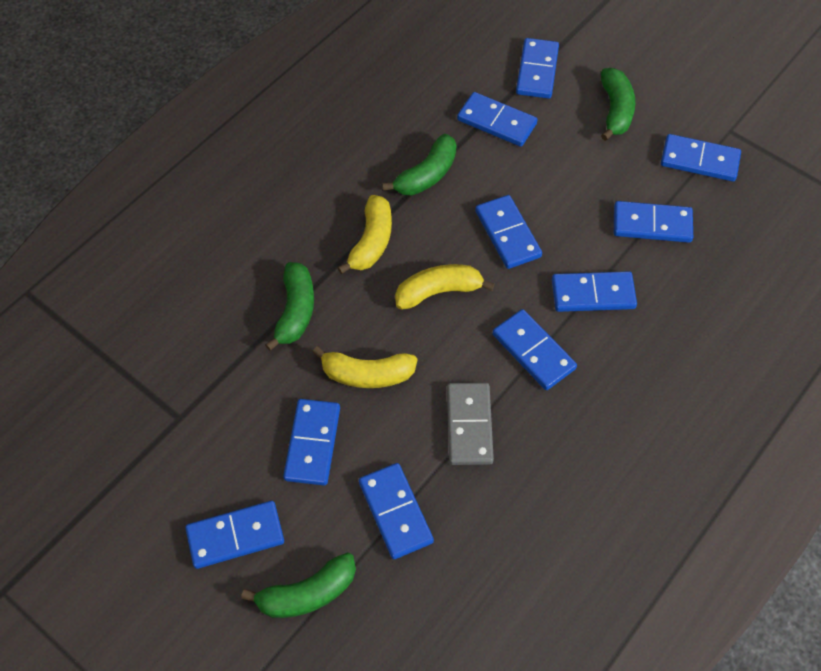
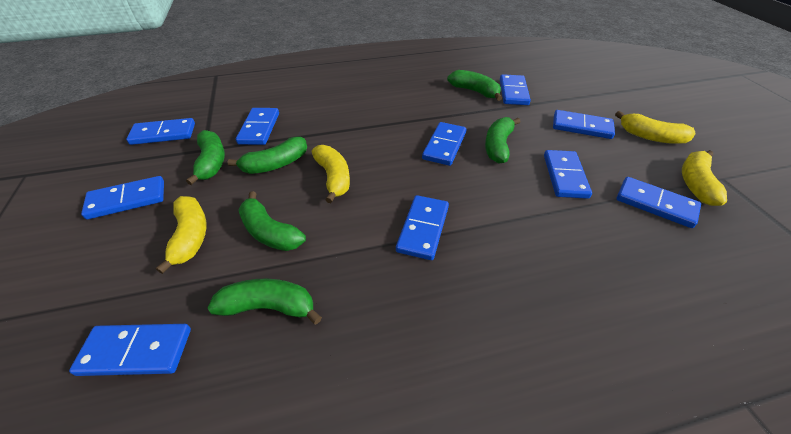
green banana: 4 -> 6
grey domino: 1 -> 0
yellow banana: 3 -> 4

